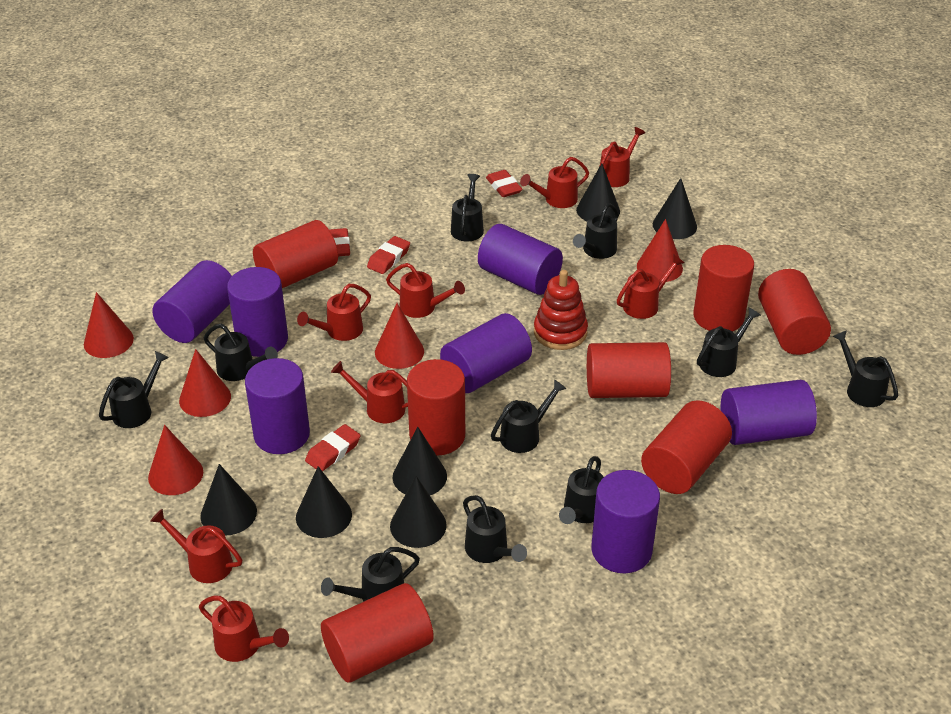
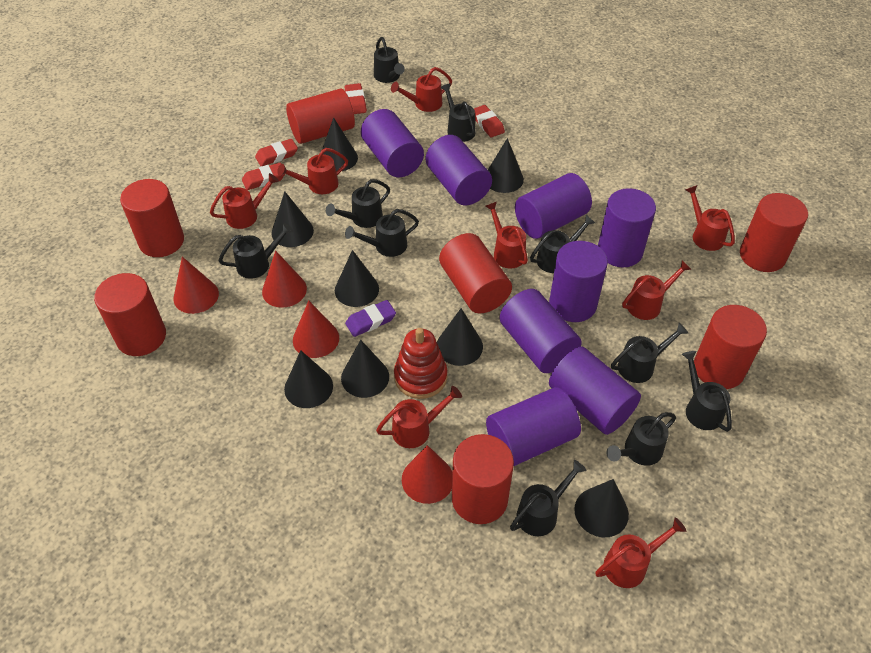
black cone: 6 -> 8
purple cylinder: 7 -> 8
purple eraser: 0 -> 1
red cone: 5 -> 4

